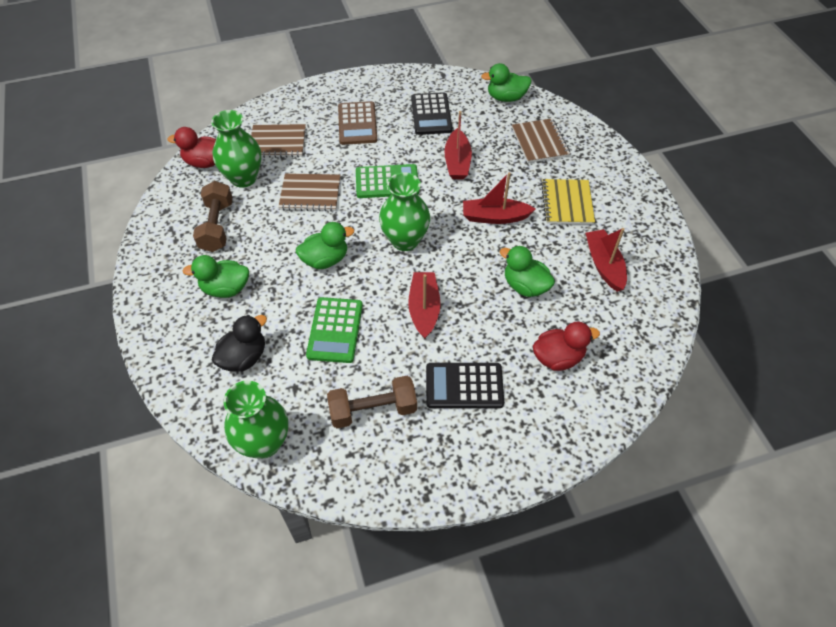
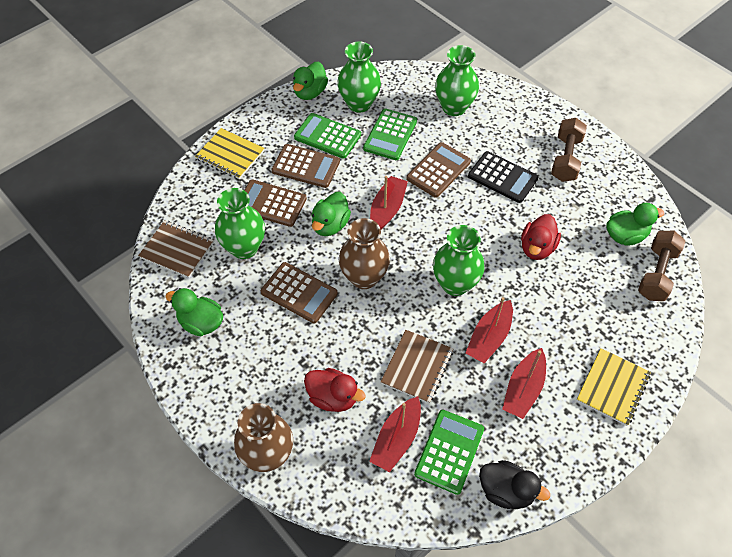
black calculator: 2 -> 1
brown calculator: 1 -> 4
brown notebook: 3 -> 2
brown vase: 0 -> 2
green calculator: 2 -> 3
green vase: 3 -> 4
yellow notebook: 1 -> 2

